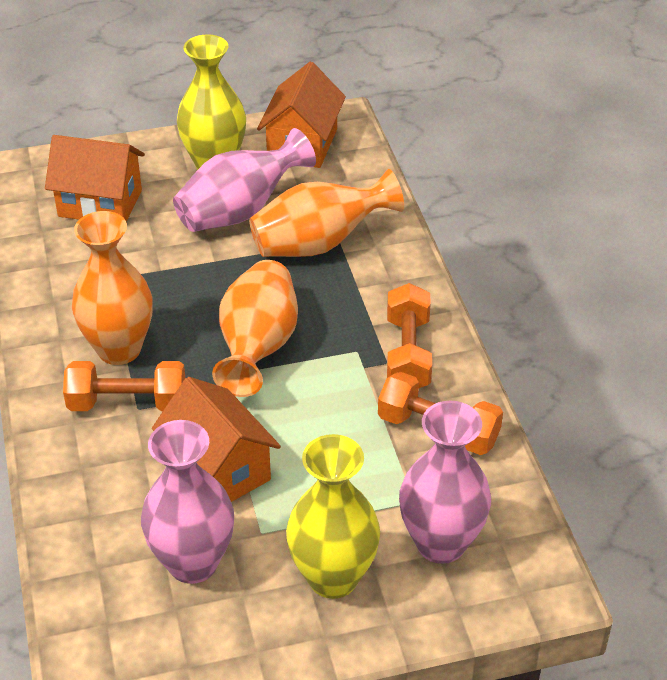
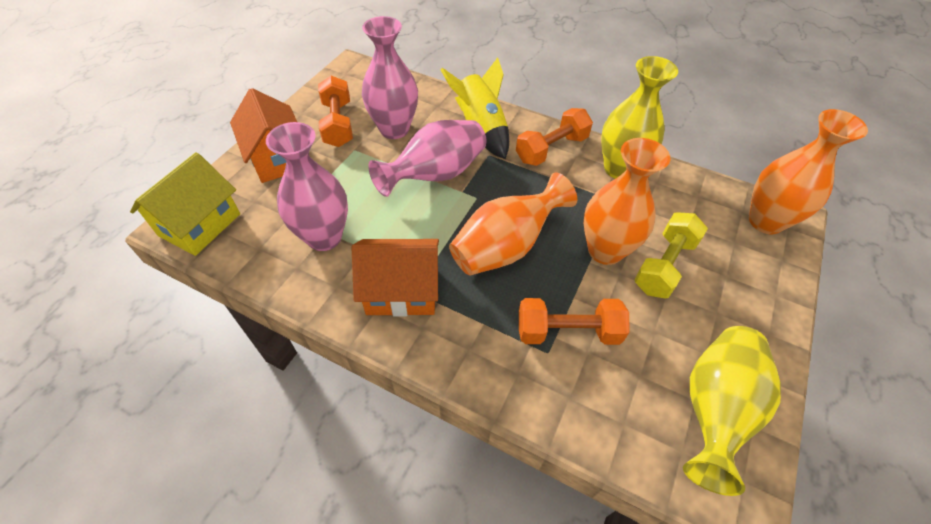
orange house: 3 -> 2
yellow dumbbell: 0 -> 1
yellow house: 0 -> 1
yellow rocket: 0 -> 1

